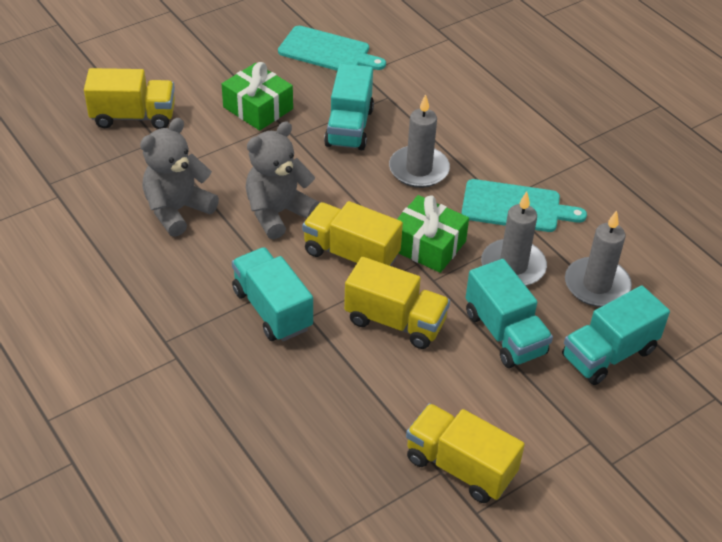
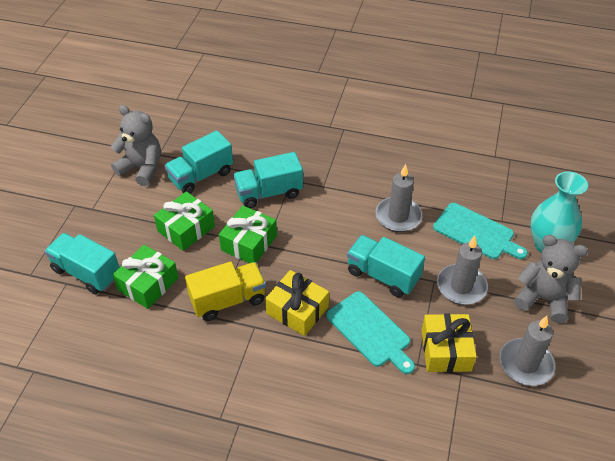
green gift: 2 -> 3
turquoise vase: 0 -> 1
yellow gift: 0 -> 2
yellow truck: 4 -> 1

